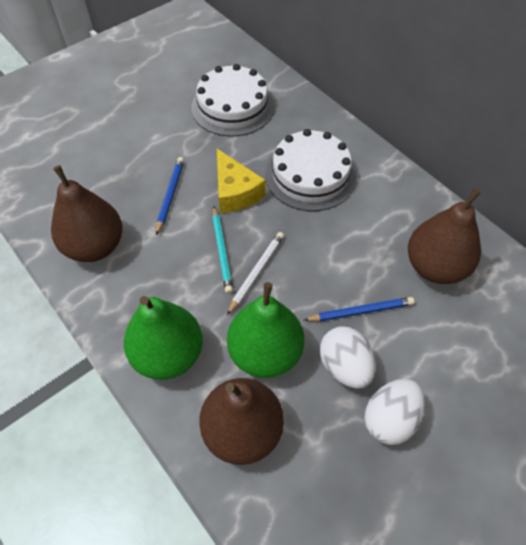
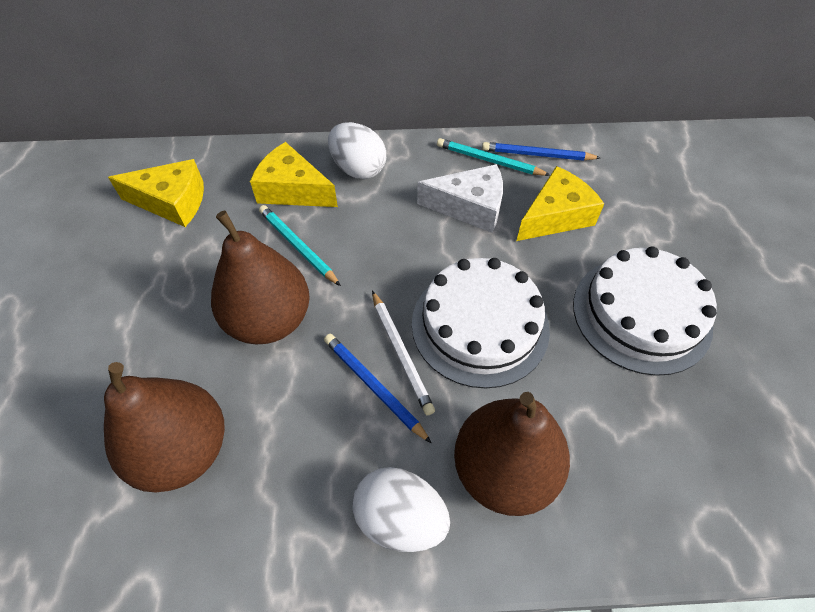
green pear: 2 -> 0
turquoise pencil: 1 -> 2
white cheese: 0 -> 1
yellow cheese: 1 -> 3

